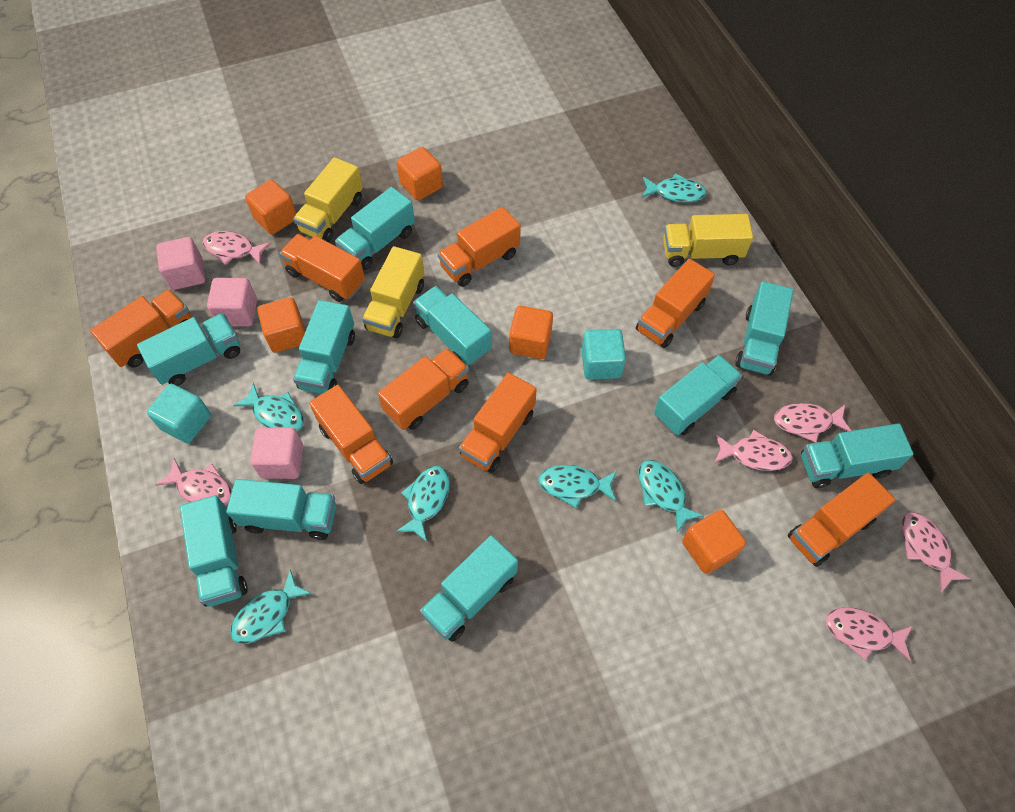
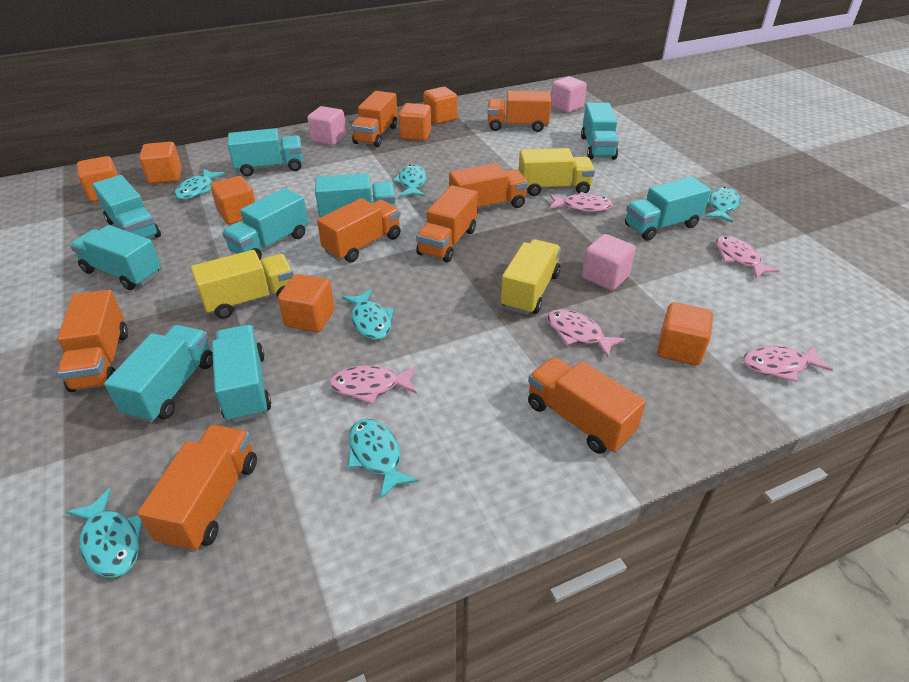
orange cube: 5 -> 7
pink fish: 6 -> 5
turquoise cube: 2 -> 0
turquoise truck: 10 -> 9

